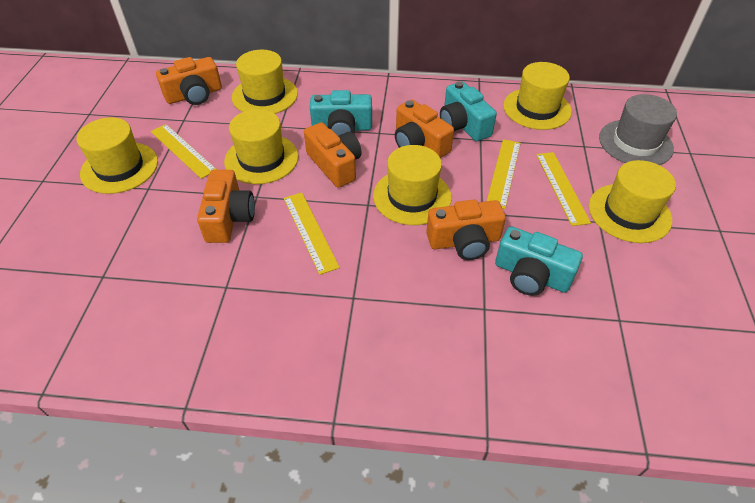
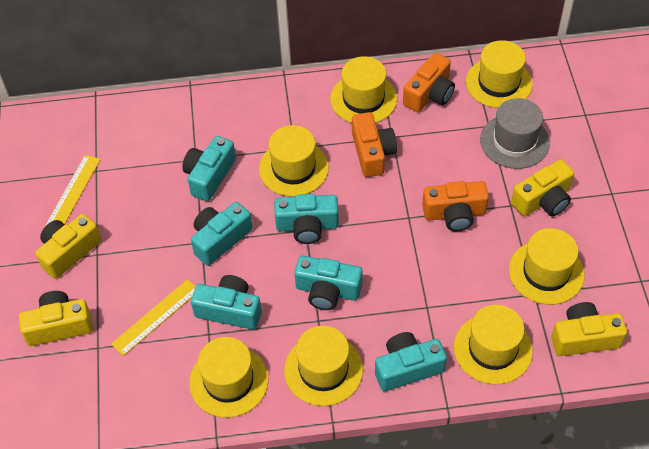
orange camera: 5 -> 3
turquoise camera: 3 -> 6
yellow camera: 0 -> 4
yellow hat: 6 -> 7
yellow ruler: 4 -> 2

